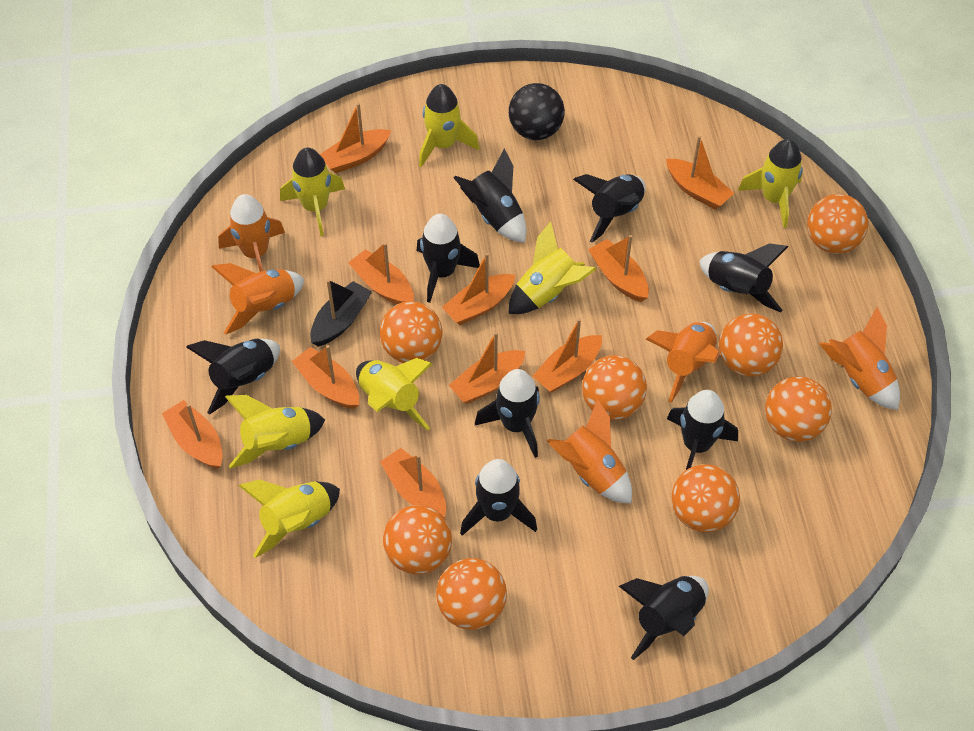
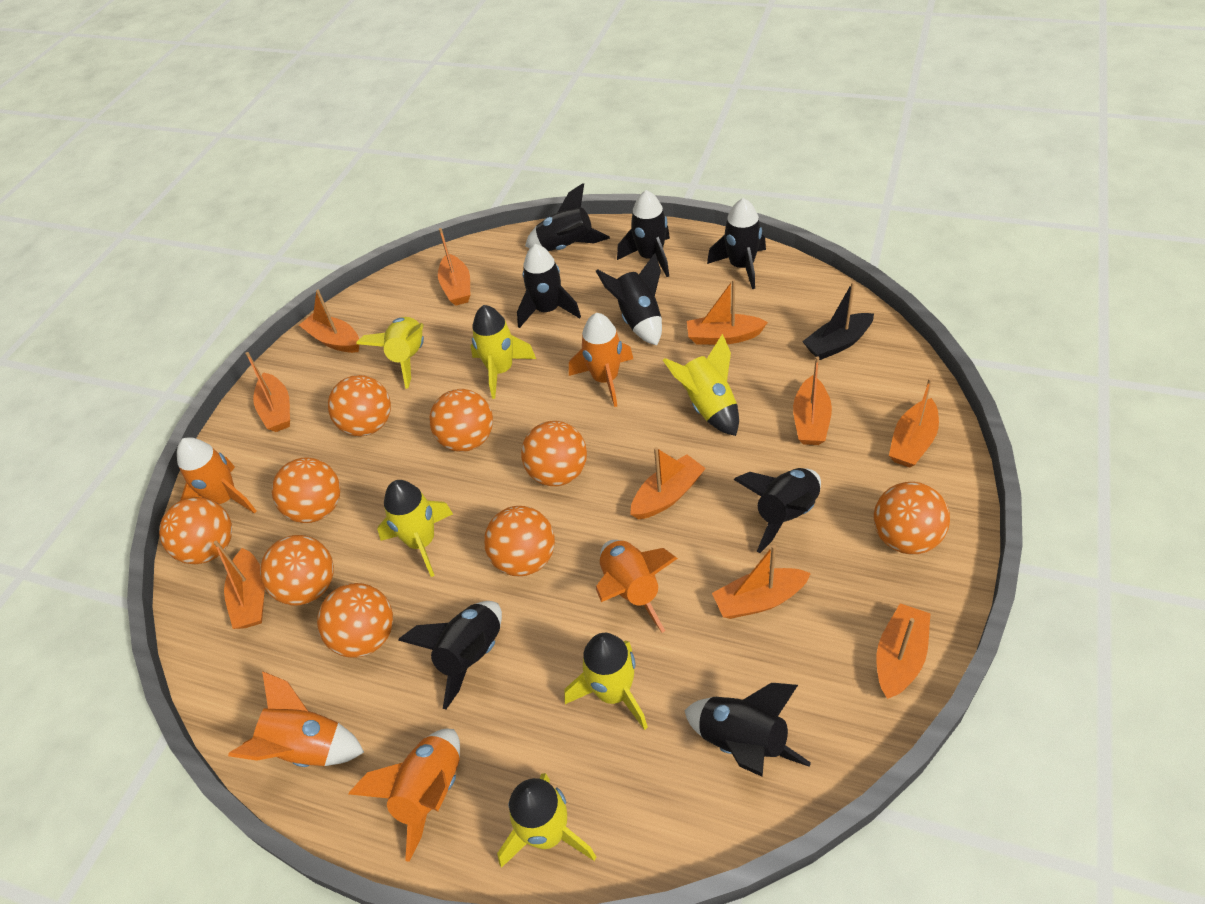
black ball: 1 -> 0
black rocket: 9 -> 8
orange ball: 8 -> 9
yellow rocket: 7 -> 6

